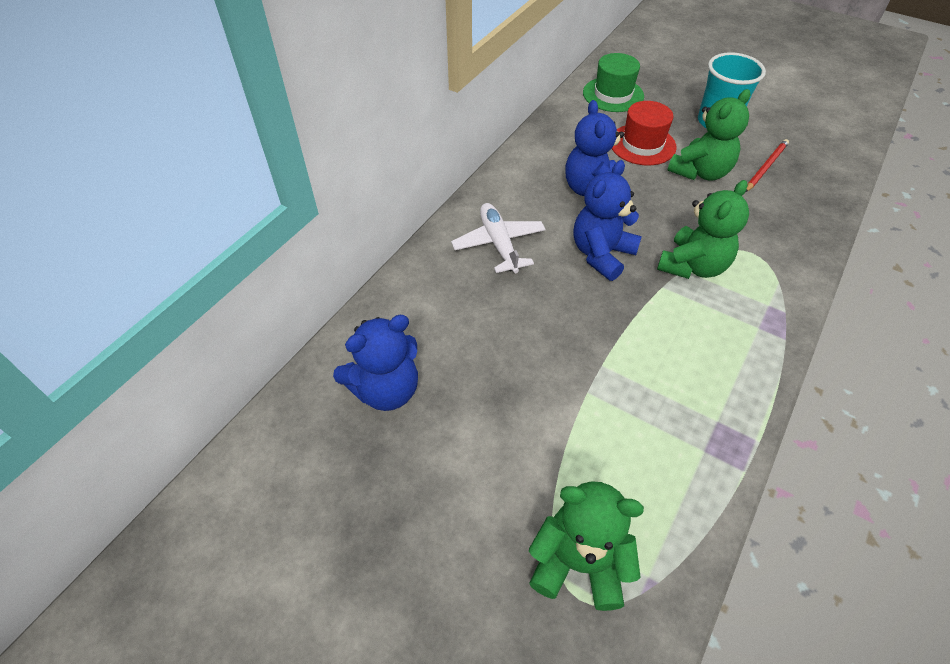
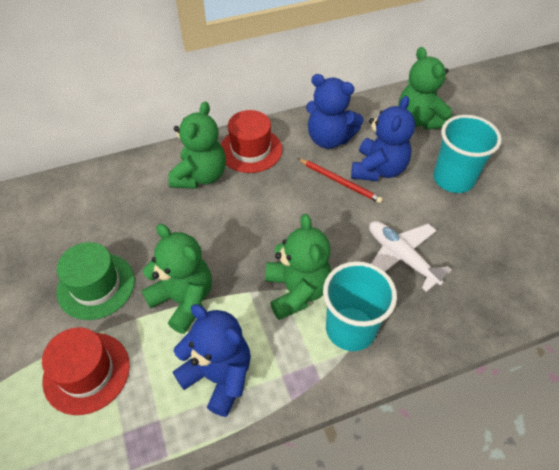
green teddy bear: 3 -> 4
red hat: 1 -> 2
turquoise cup: 1 -> 2

